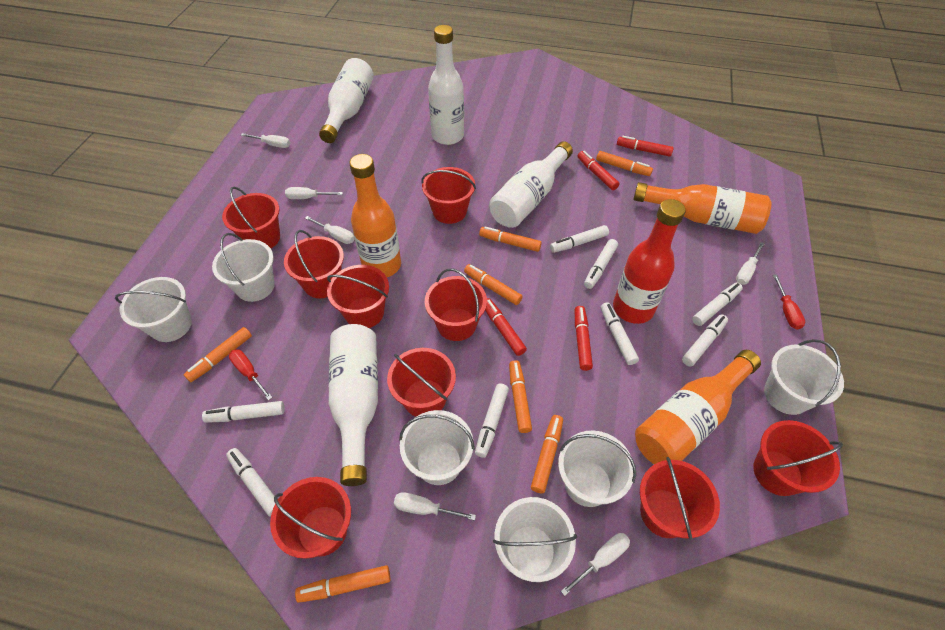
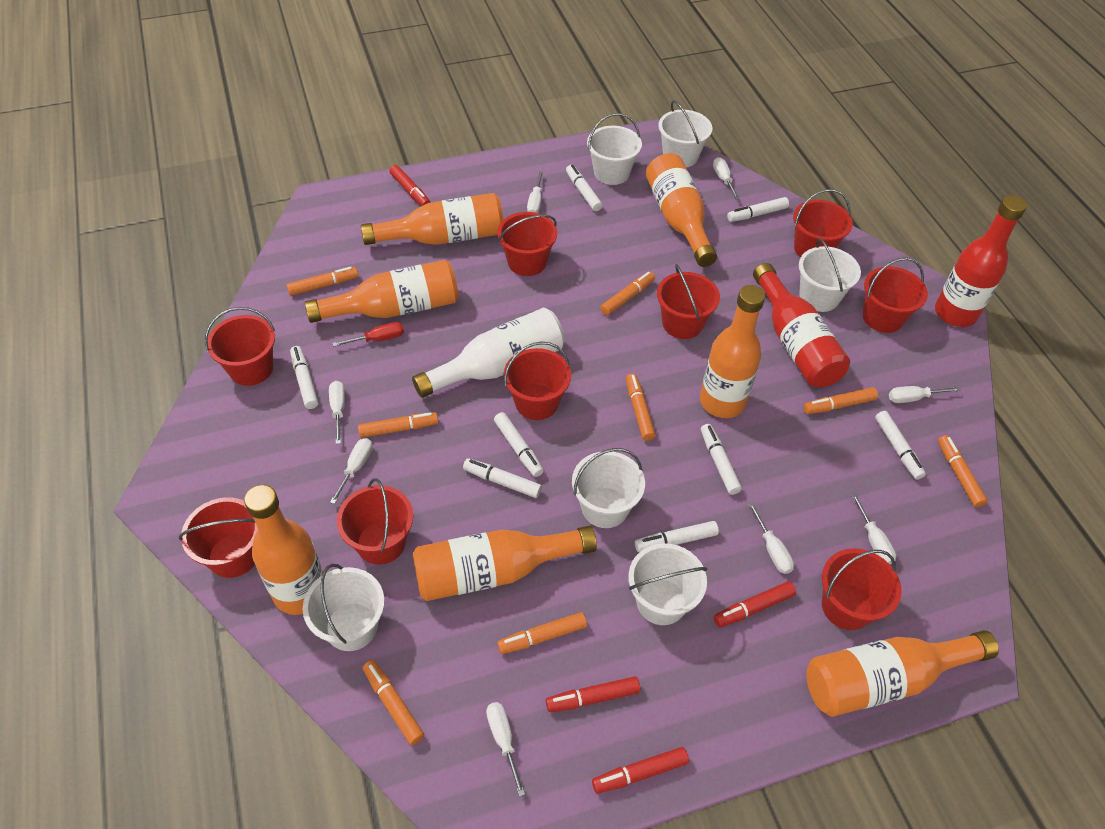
orange bottle: 3 -> 7
orange marker: 7 -> 8
red bottle: 1 -> 2
red screwdriver: 2 -> 1
white bottle: 4 -> 1
white screwdriver: 6 -> 8

